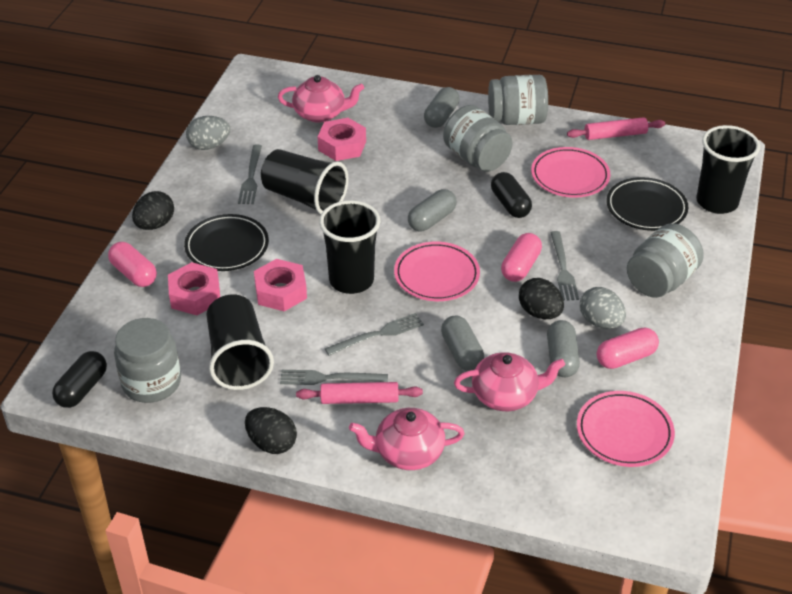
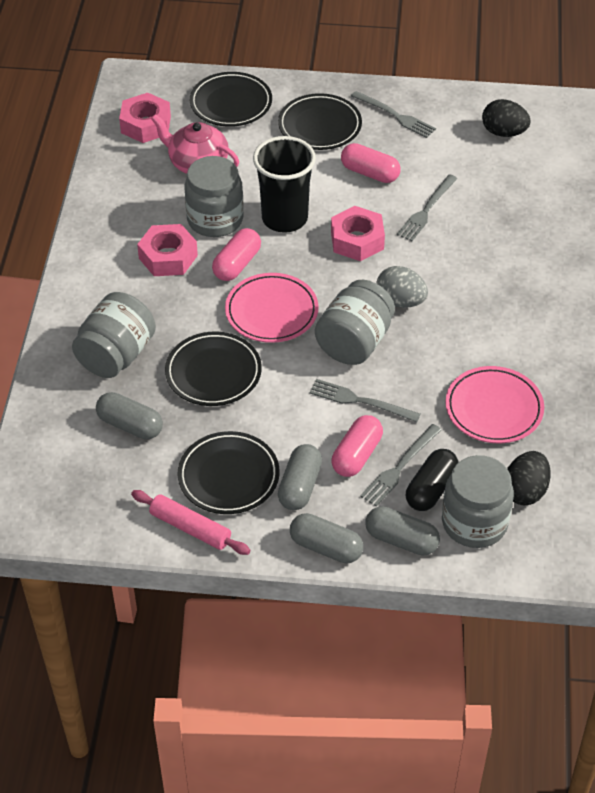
black capsule: 2 -> 1
black cup: 4 -> 1
black egg: 3 -> 2
black plate: 2 -> 4
grey egg: 2 -> 1
pink plate: 3 -> 2
pink rolling pin: 2 -> 1
pink teapot: 3 -> 1

